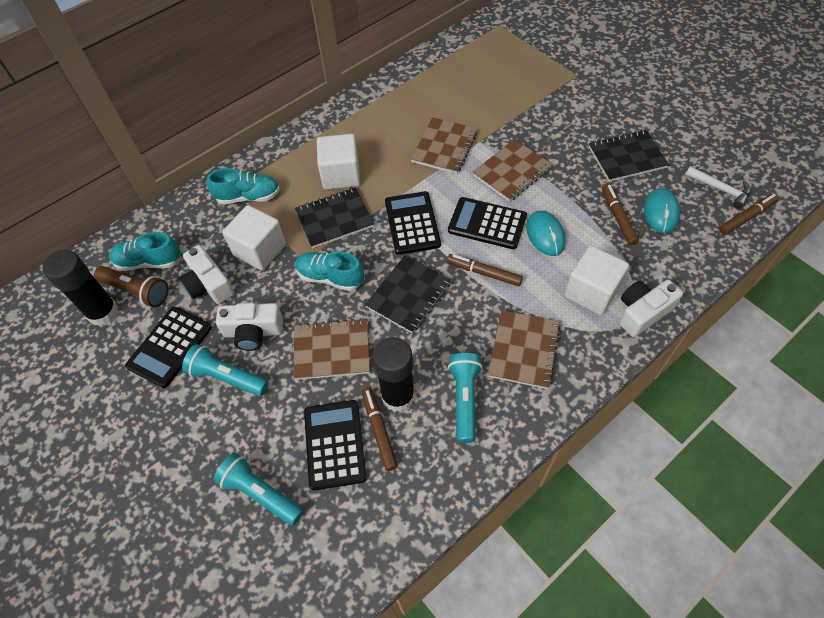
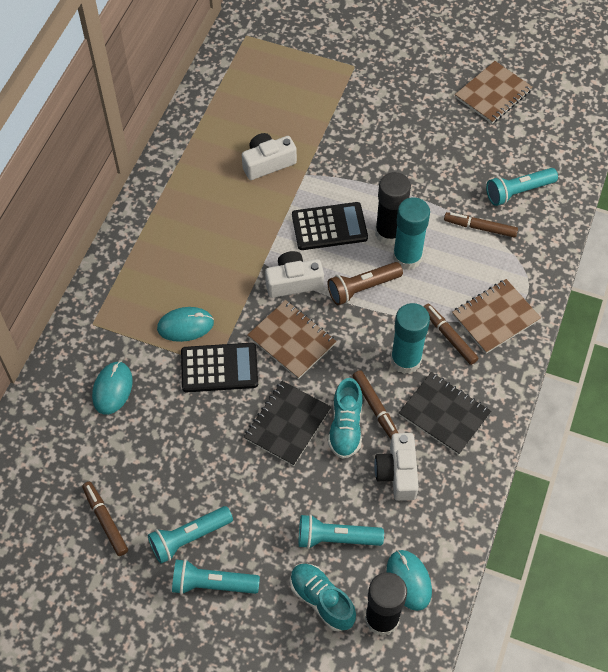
black calculator: 4 -> 2
black notebook: 3 -> 2
brown notebook: 4 -> 3
turquoise flashlight: 3 -> 4
turquoise glue stick: 0 -> 2
turquoise mouse: 2 -> 3
turquoise shoe: 3 -> 2
white cube: 3 -> 0
white hammer: 1 -> 0

